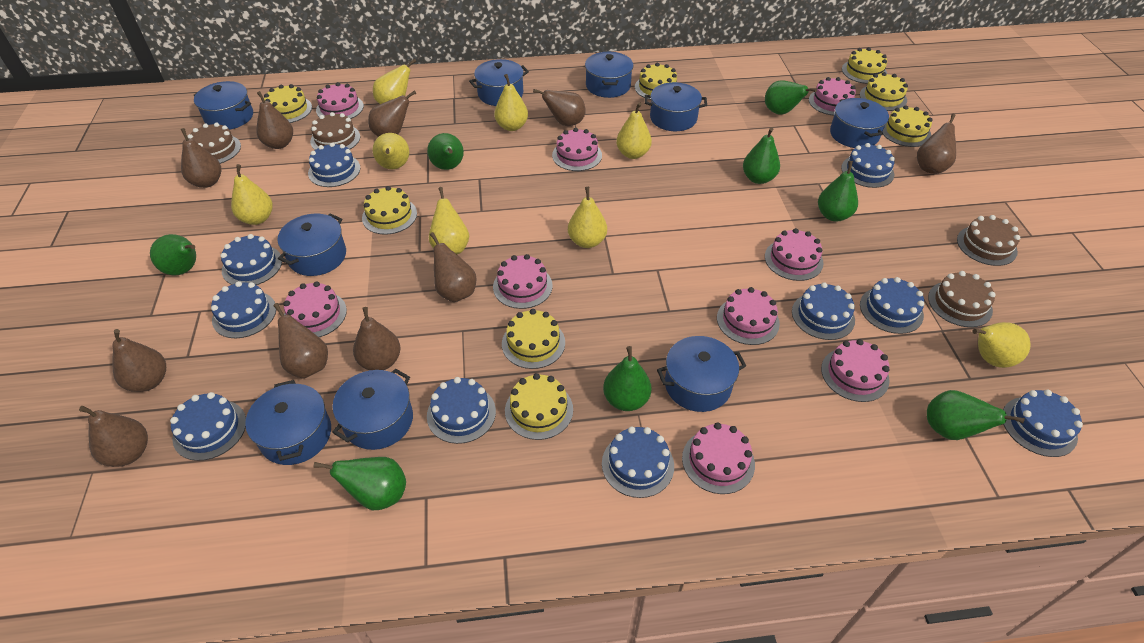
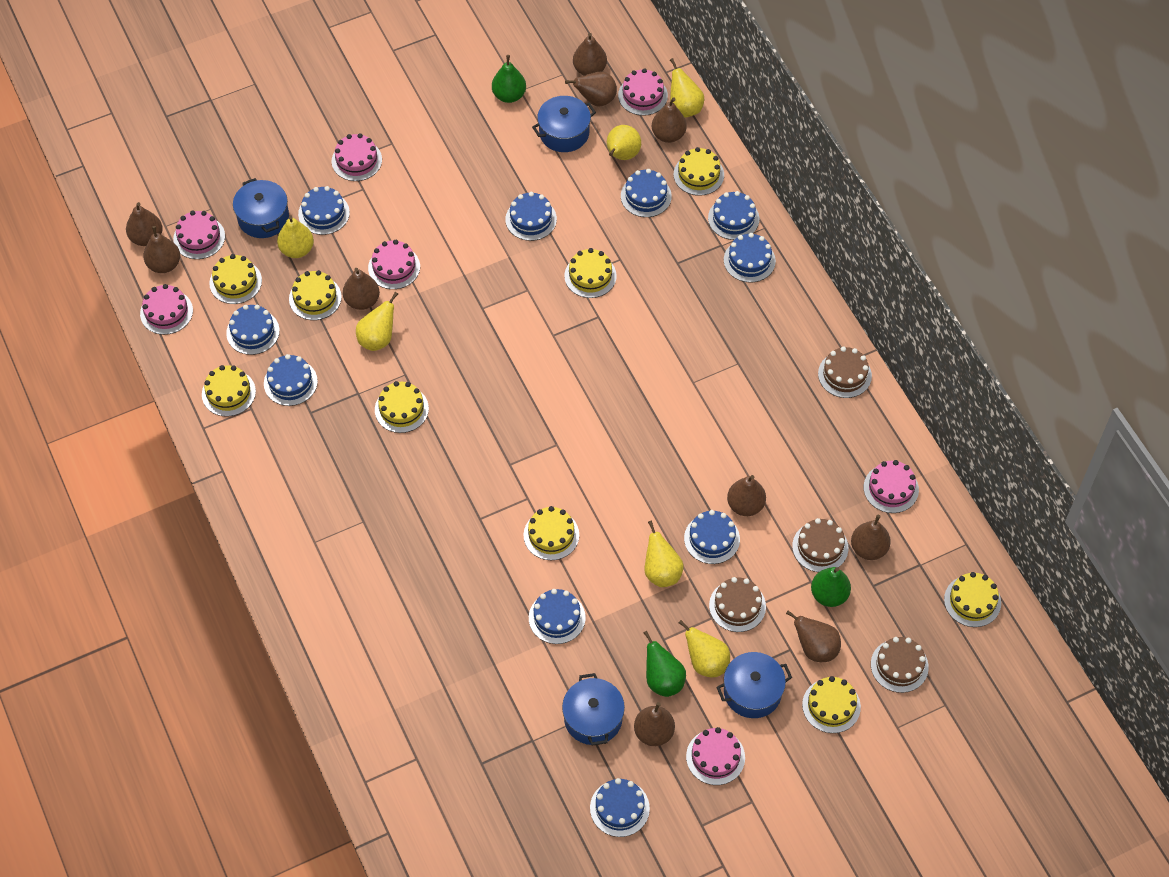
blue pot: 9 -> 4
green pear: 8 -> 3
pink cake: 9 -> 7
yellow cake: 8 -> 9
yellow pear: 8 -> 6

